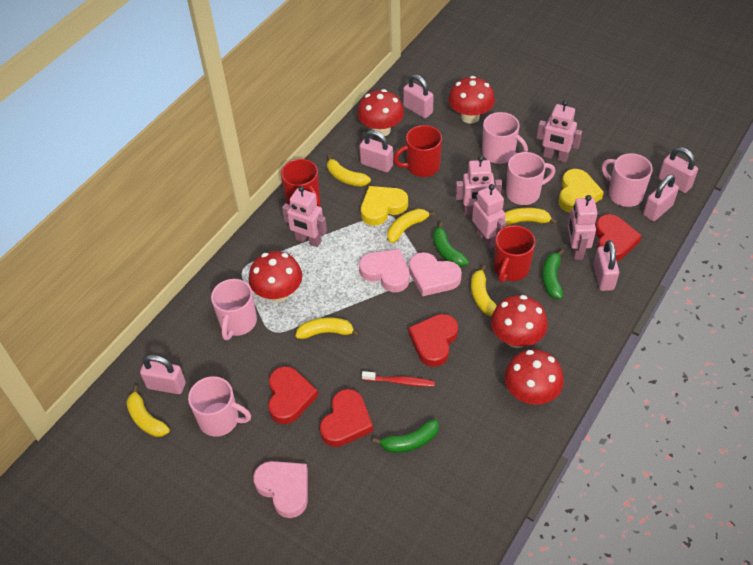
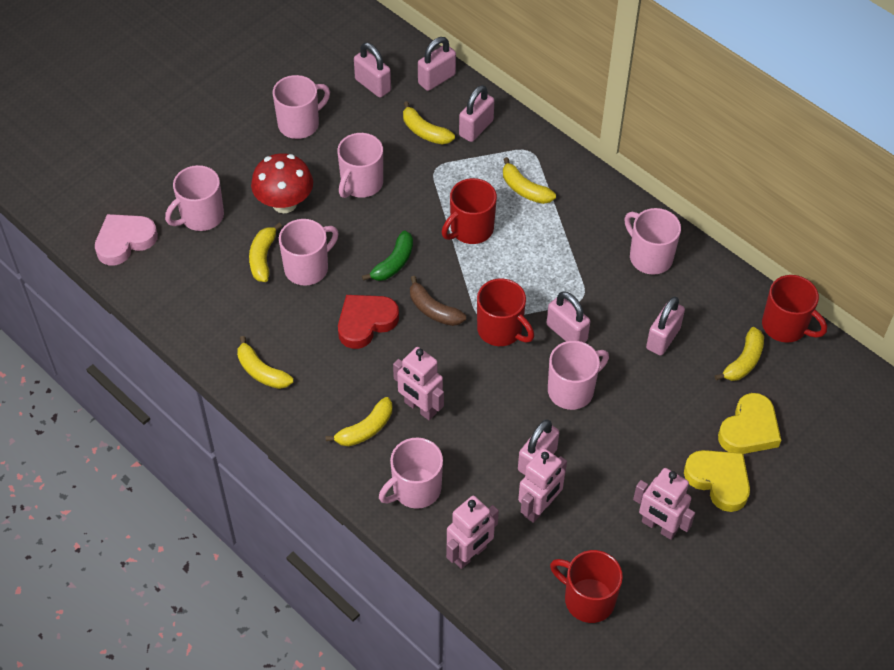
brown banana: 0 -> 1
green banana: 3 -> 1
pink heart: 3 -> 1
pink mug: 5 -> 7
pink robot: 5 -> 4
red heart: 4 -> 1
red mug: 3 -> 4
red mushroom: 5 -> 1
red toothbrush: 1 -> 0

